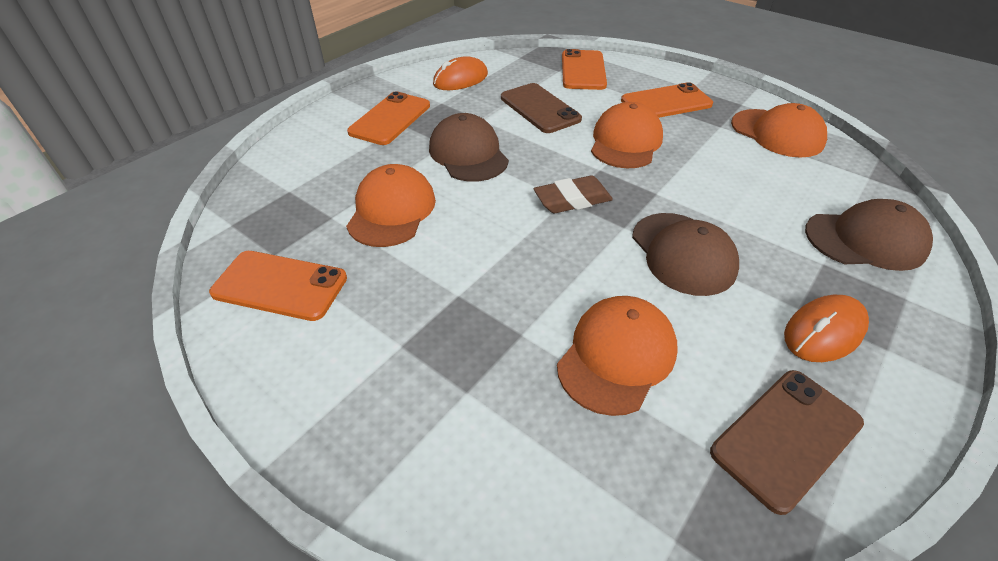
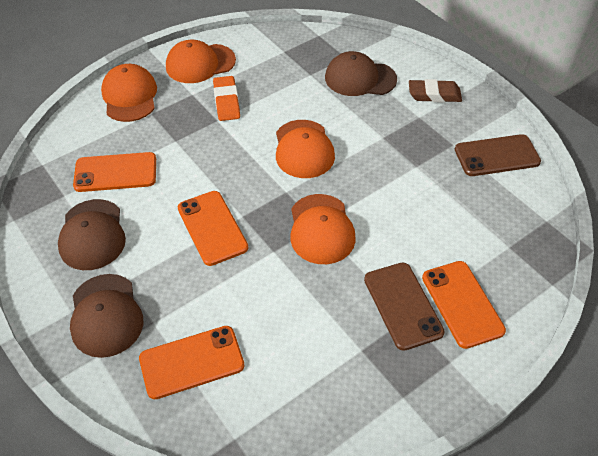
orange eraser: 0 -> 1
orange mouse: 2 -> 0

